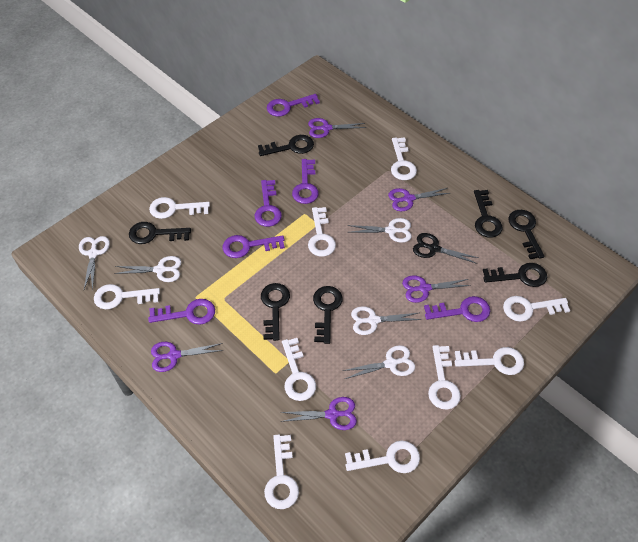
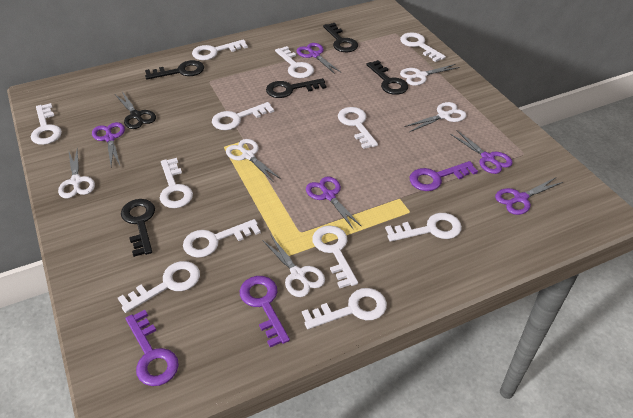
black key: 7 -> 5
purple key: 6 -> 3
white key: 10 -> 12

